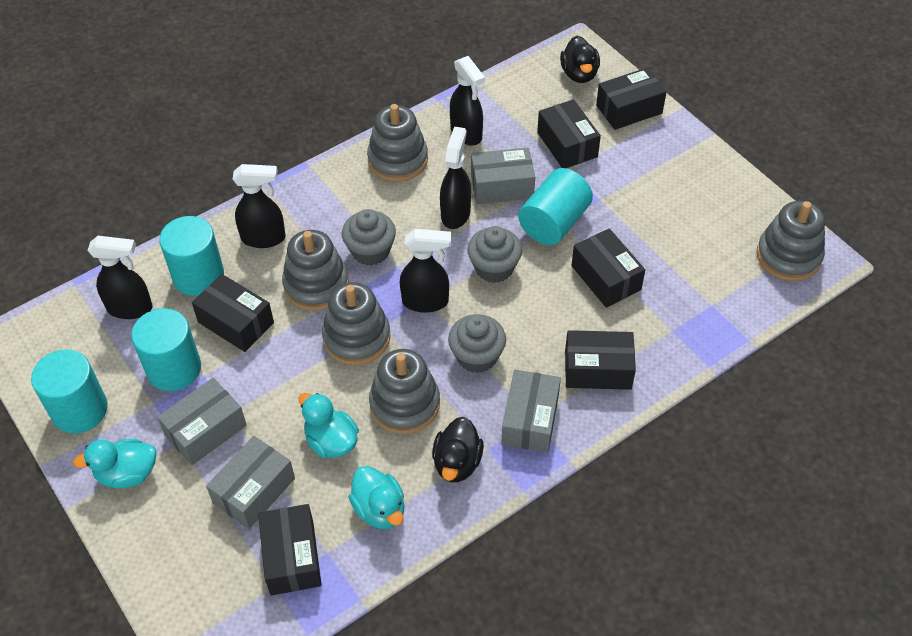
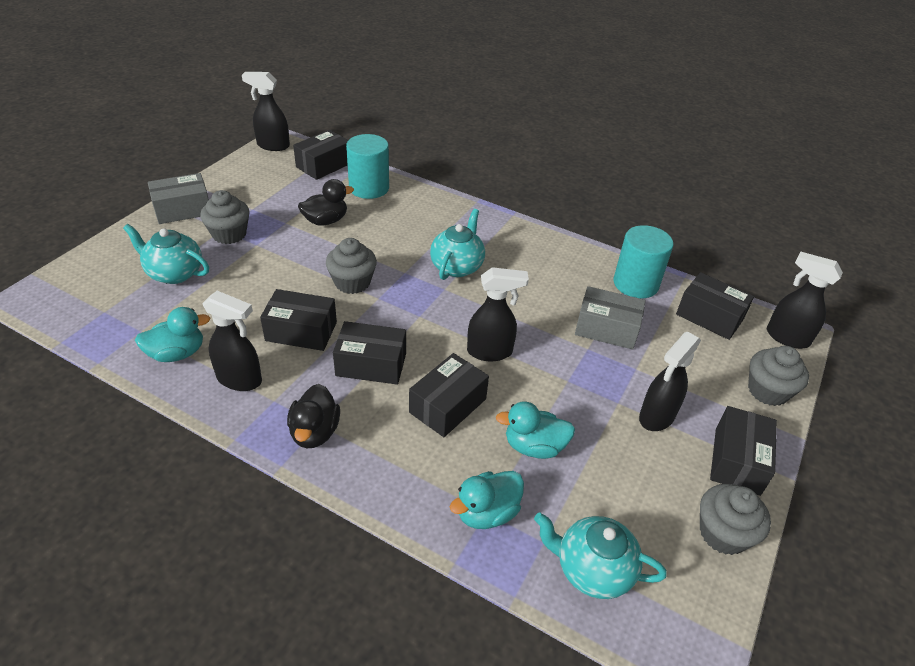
grey box: 4 -> 2
grey cupcake: 3 -> 4
grey stacking toy: 5 -> 0
turquoise cylinder: 4 -> 2
turquoise teapot: 0 -> 3

